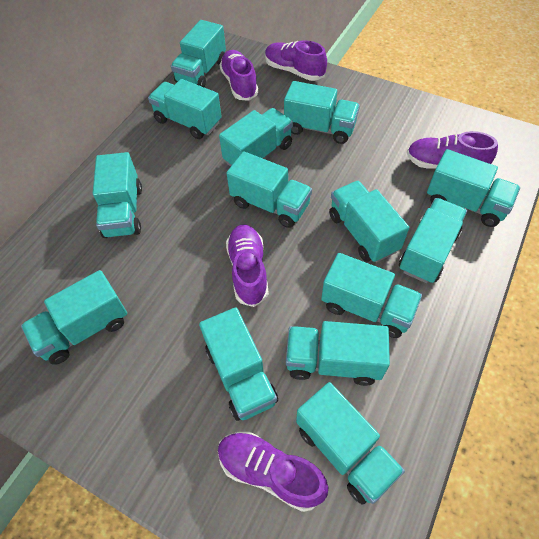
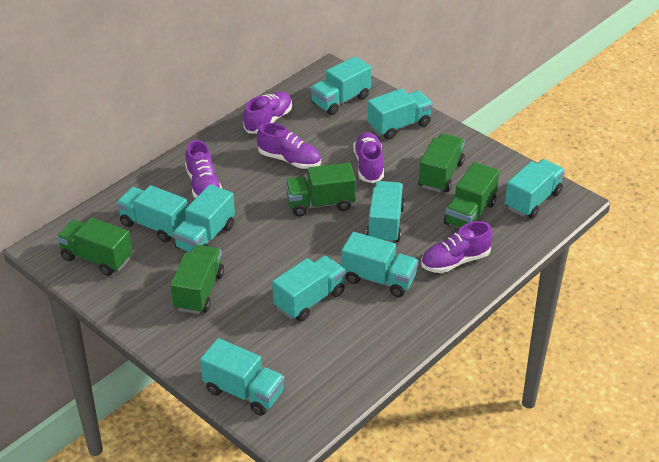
green truck: 0 -> 5
turquoise truck: 14 -> 9

